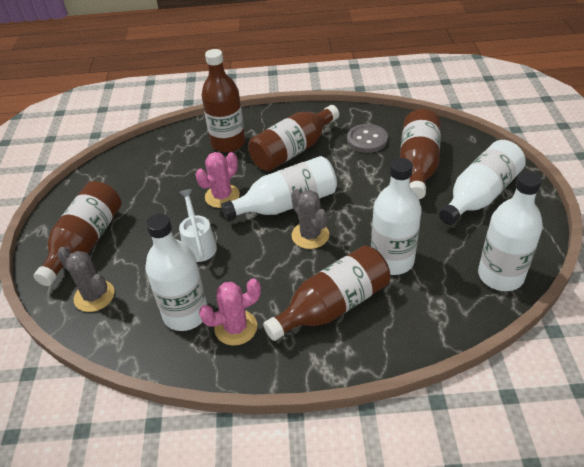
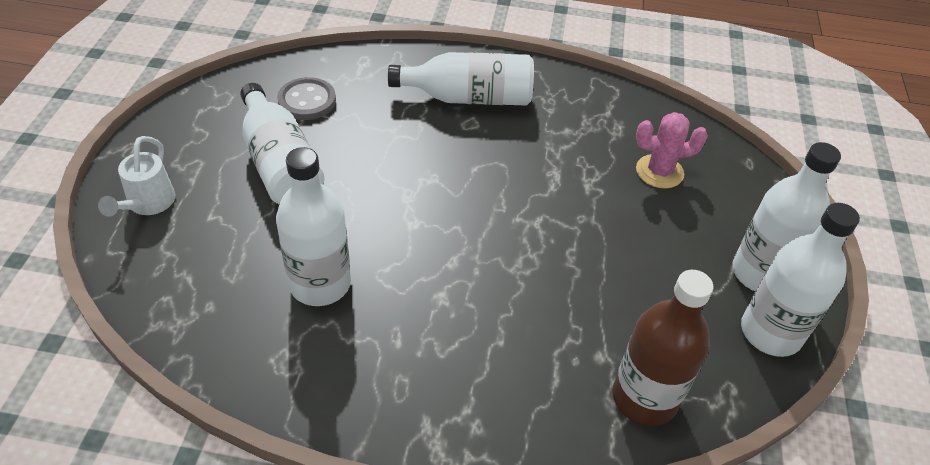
brown bottle: 5 -> 1
grey cactus: 2 -> 0
pink cactus: 2 -> 1

